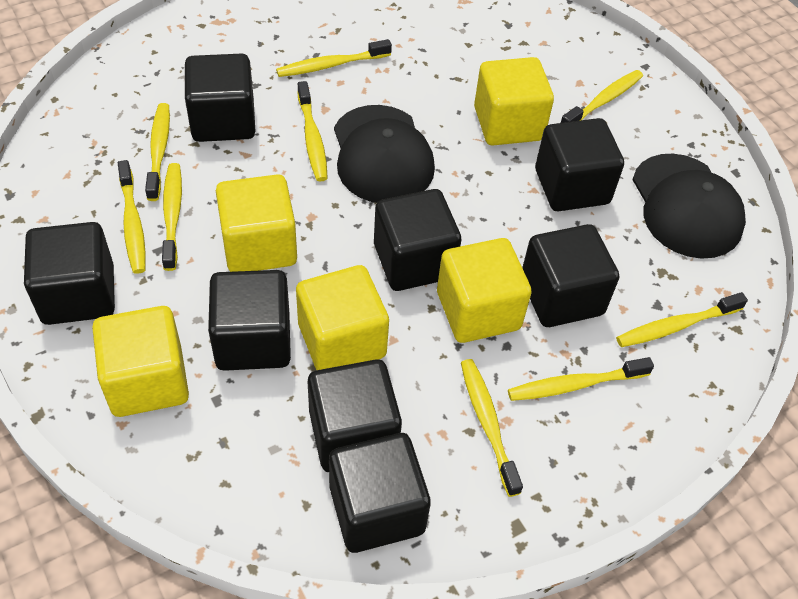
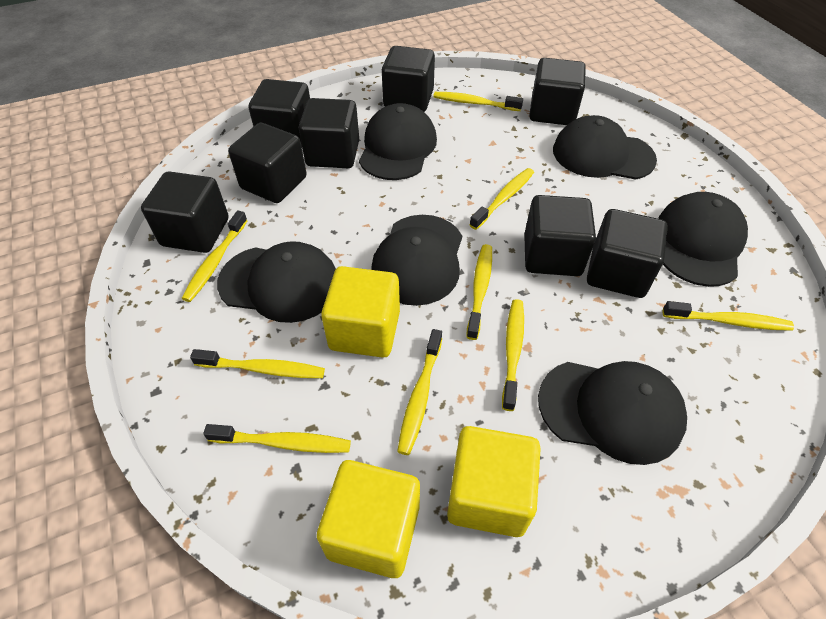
black cap: 2 -> 6
yellow cube: 5 -> 3

